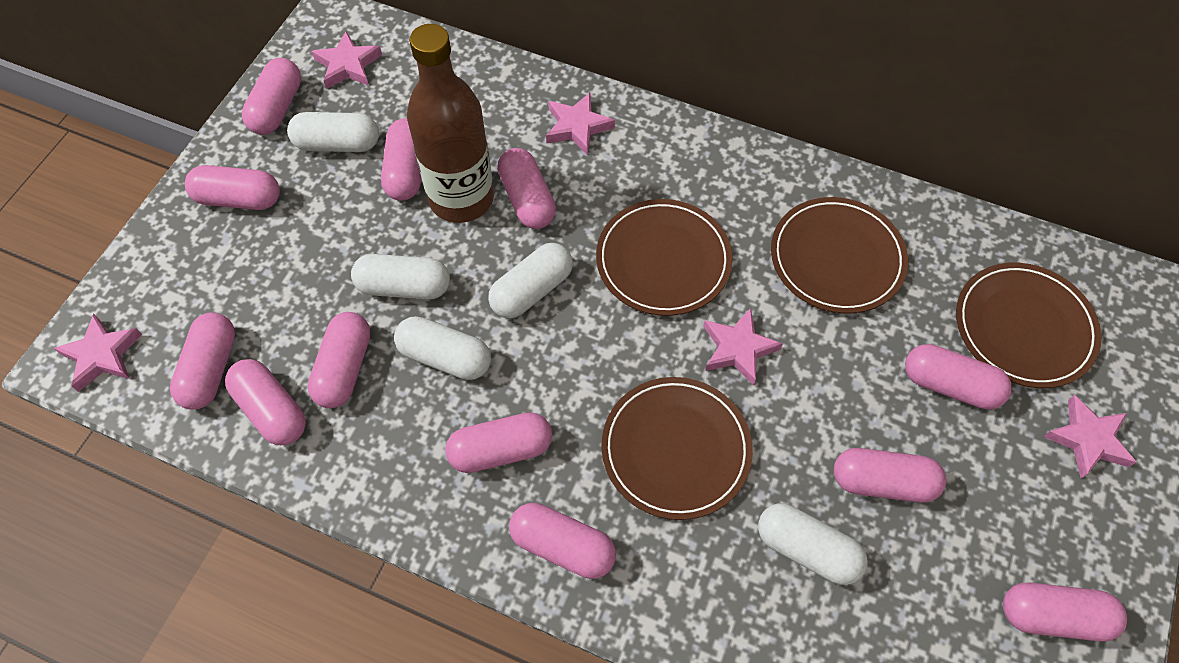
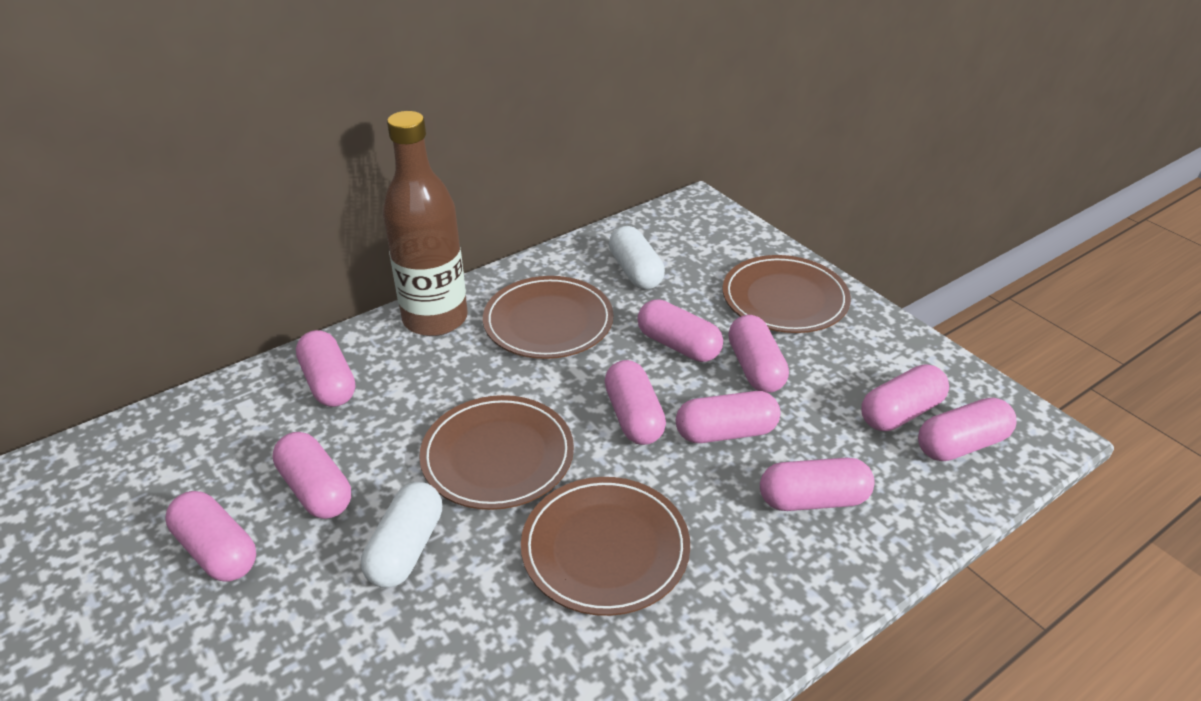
pink capsule: 12 -> 10
pink star: 5 -> 0
white capsule: 5 -> 2

